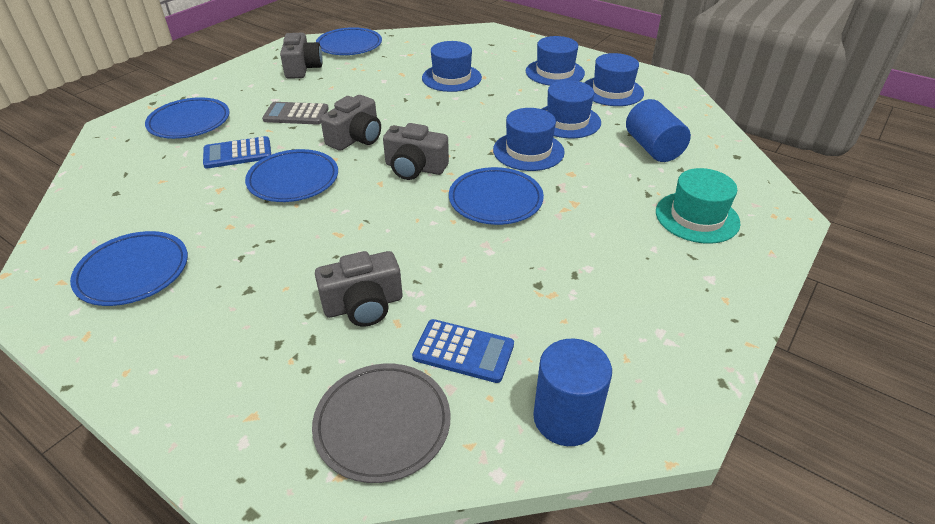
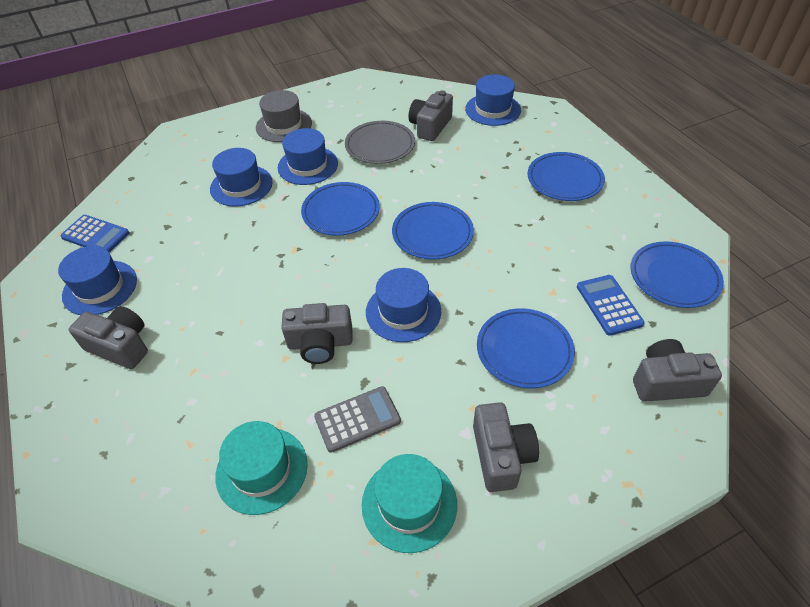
blue cylinder: 2 -> 0
grey camera: 4 -> 5
grey hat: 0 -> 1
turquoise hat: 1 -> 2

